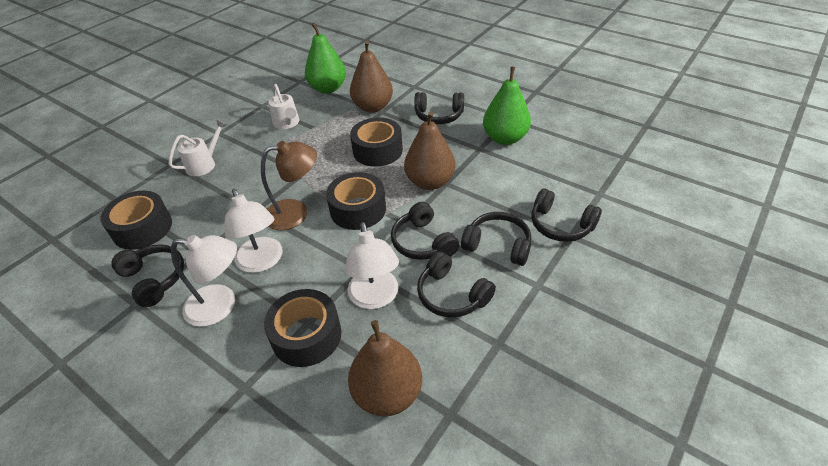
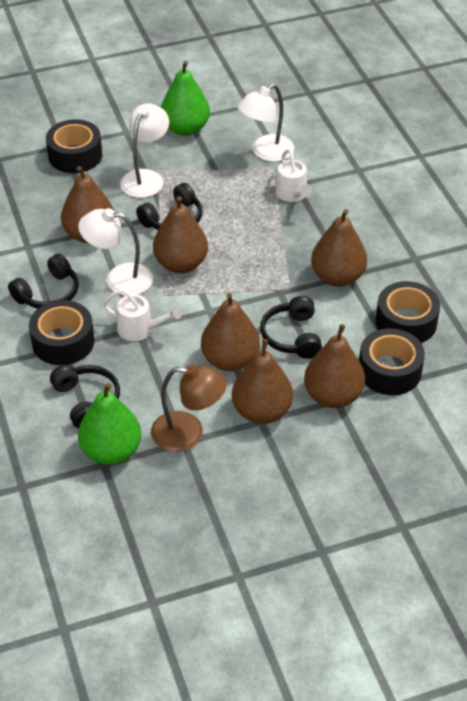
black headphones: 6 -> 4
brown pear: 3 -> 6

